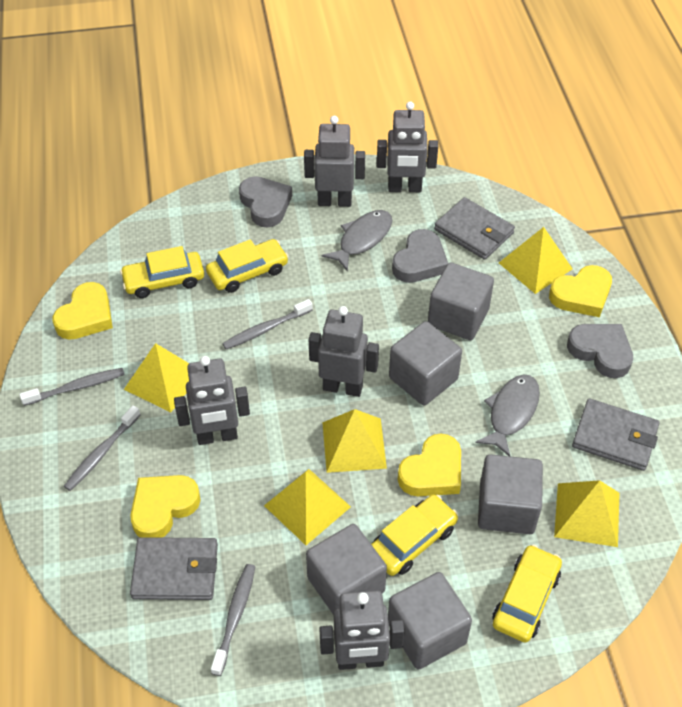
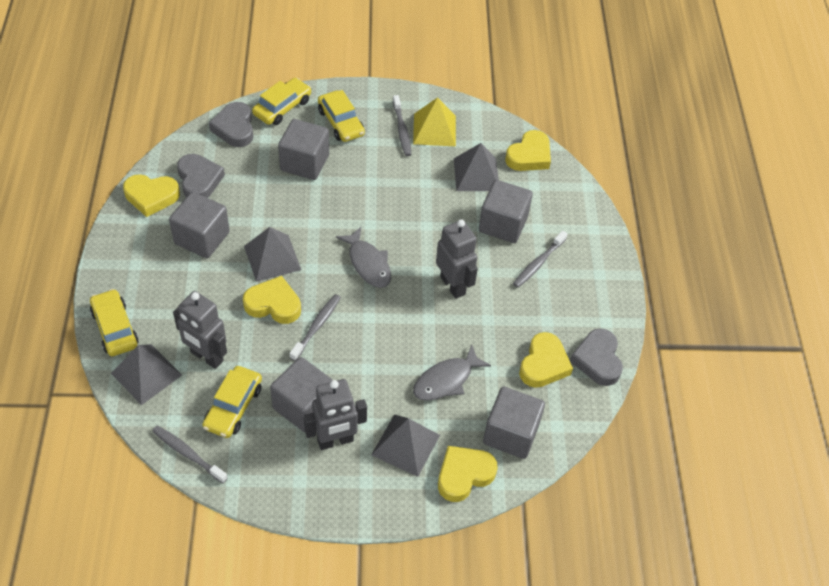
grey pyramid: 0 -> 4
grey robot: 5 -> 3
grey wallet: 3 -> 0
yellow heart: 4 -> 5
yellow pyramid: 5 -> 1

